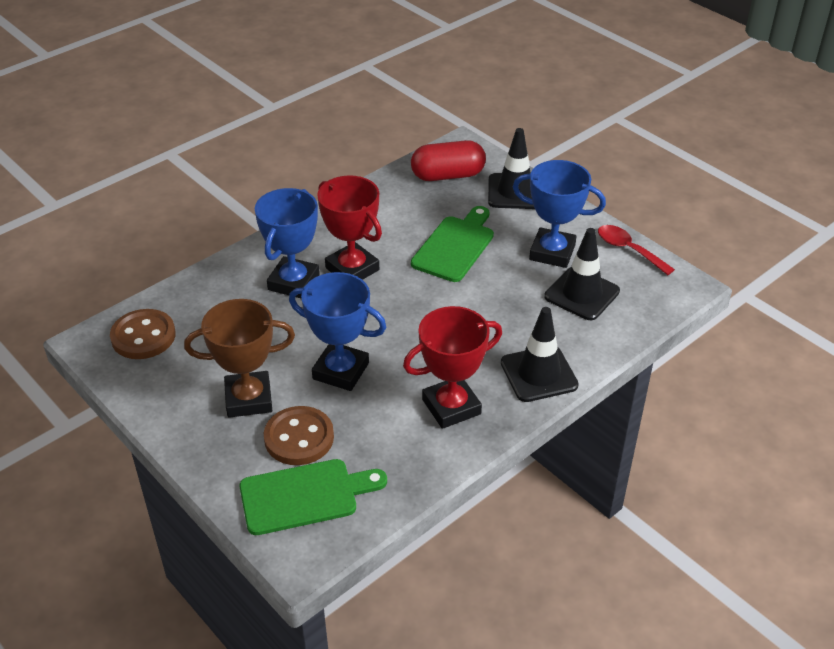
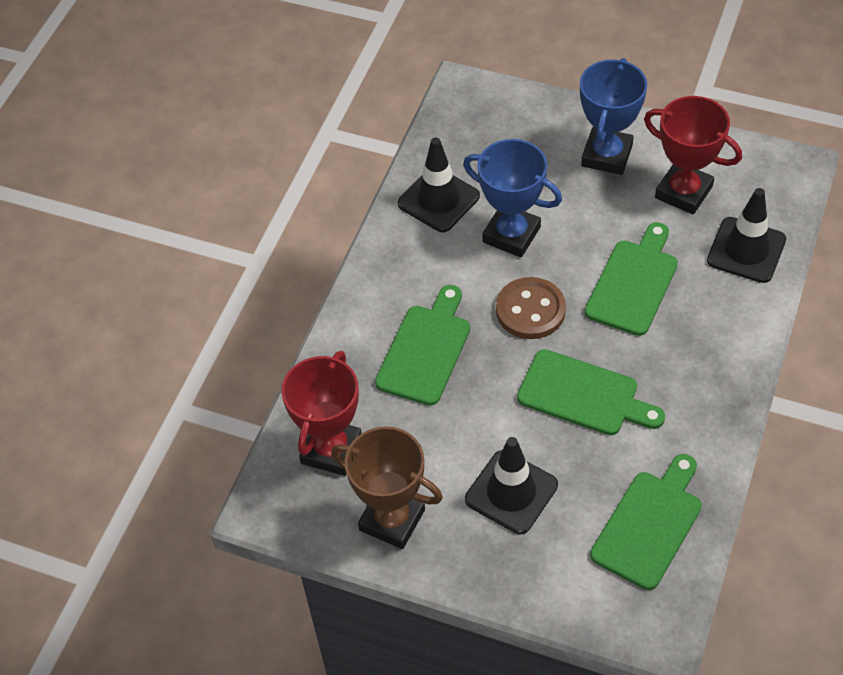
blue trophy: 3 -> 2
brown button: 2 -> 1
green cutting board: 2 -> 4
red capsule: 1 -> 0
red spoon: 1 -> 0

